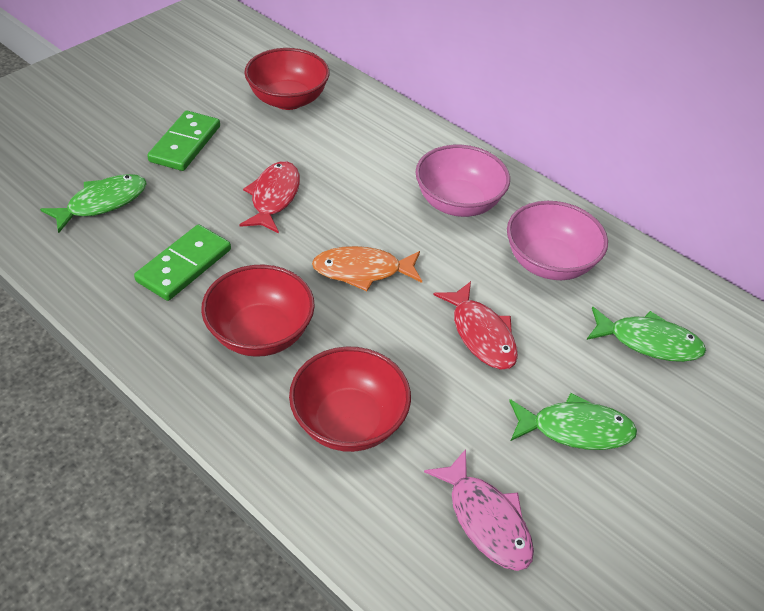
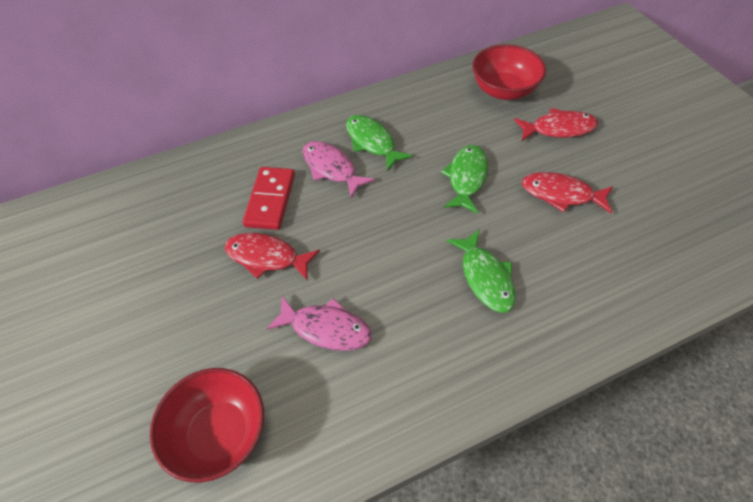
green domino: 2 -> 0
orange fish: 1 -> 0
pink bowl: 2 -> 0
pink fish: 1 -> 2
red bowl: 3 -> 2
red domino: 0 -> 1
red fish: 2 -> 3

